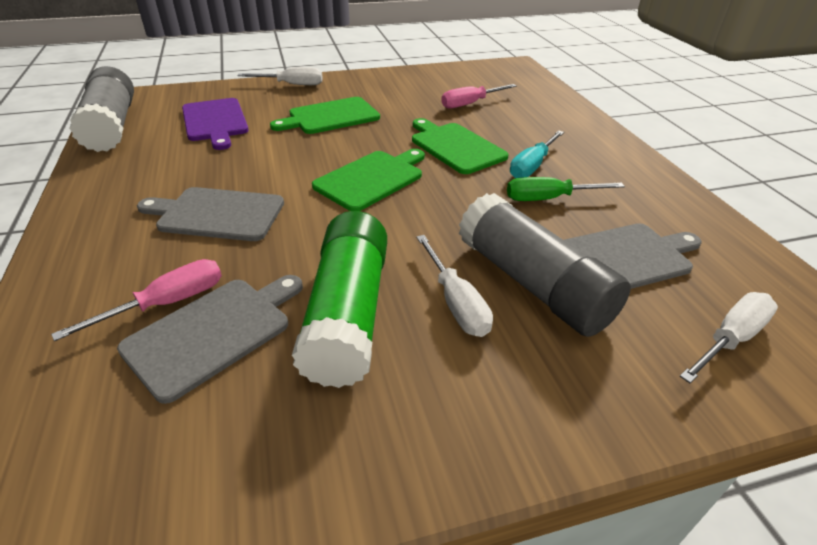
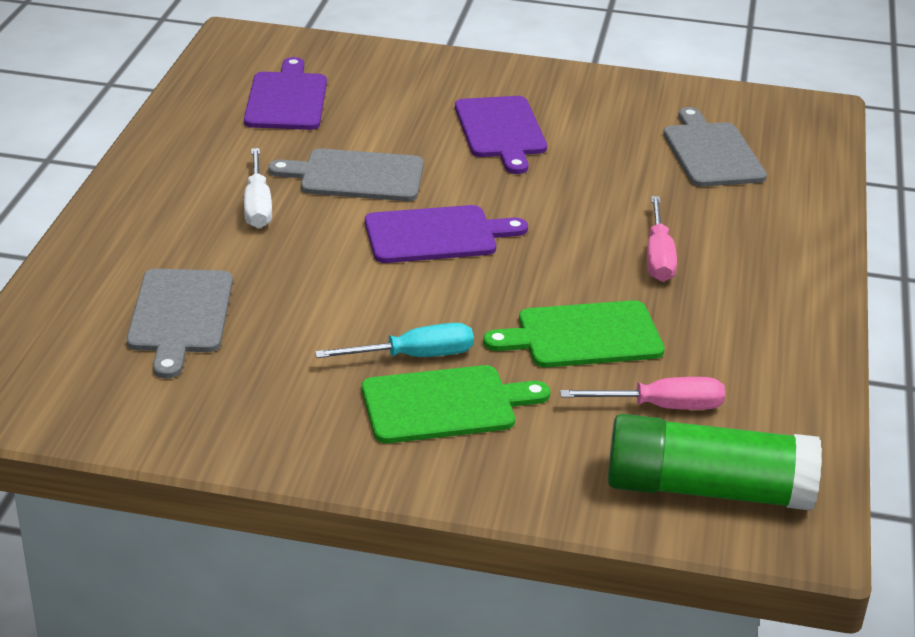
green cutting board: 3 -> 2
green screwdriver: 1 -> 0
grey glue stick: 2 -> 0
purple cutting board: 1 -> 3
white screwdriver: 3 -> 1

